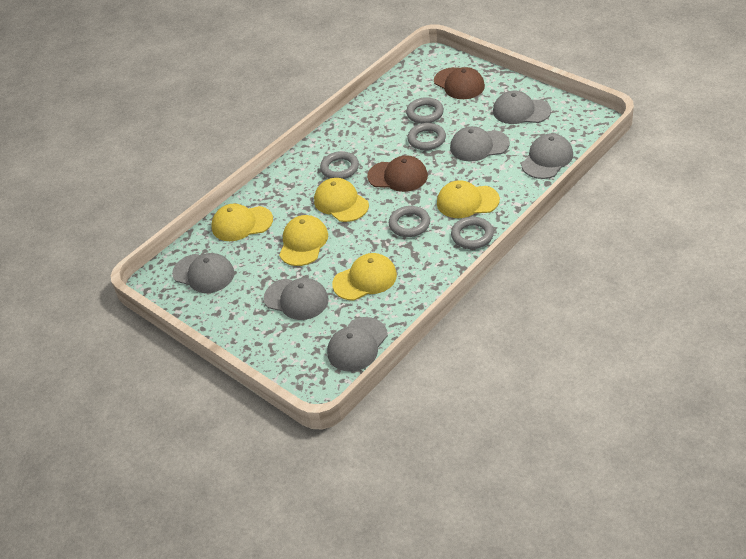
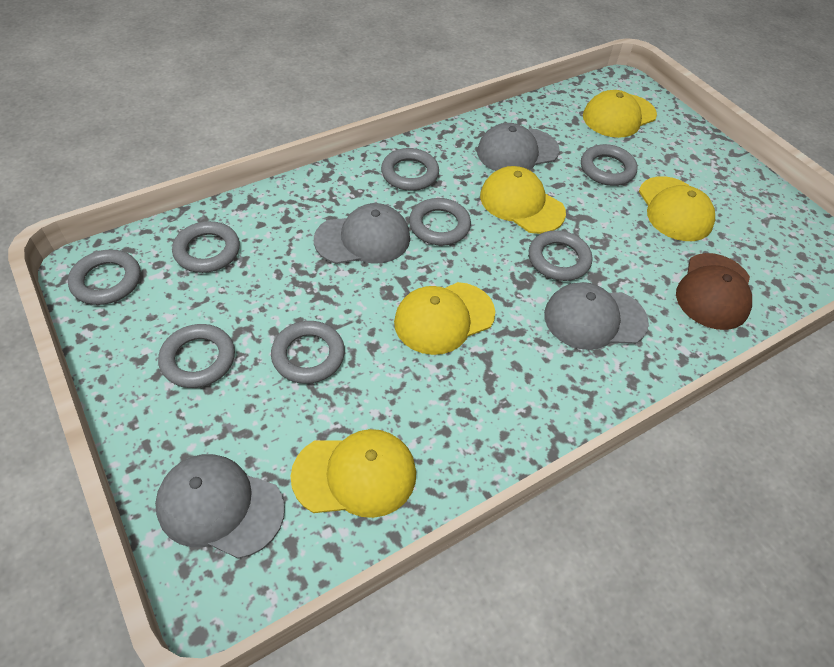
brown cap: 2 -> 1
grey cap: 6 -> 4
grey ring: 5 -> 8

